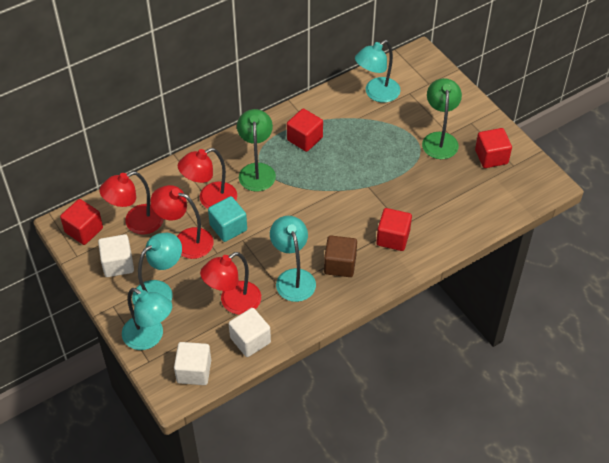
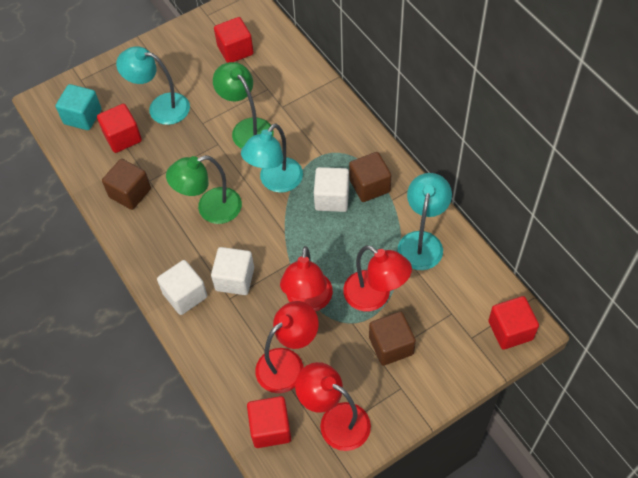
brown cube: 1 -> 3
turquoise lamp: 4 -> 3

